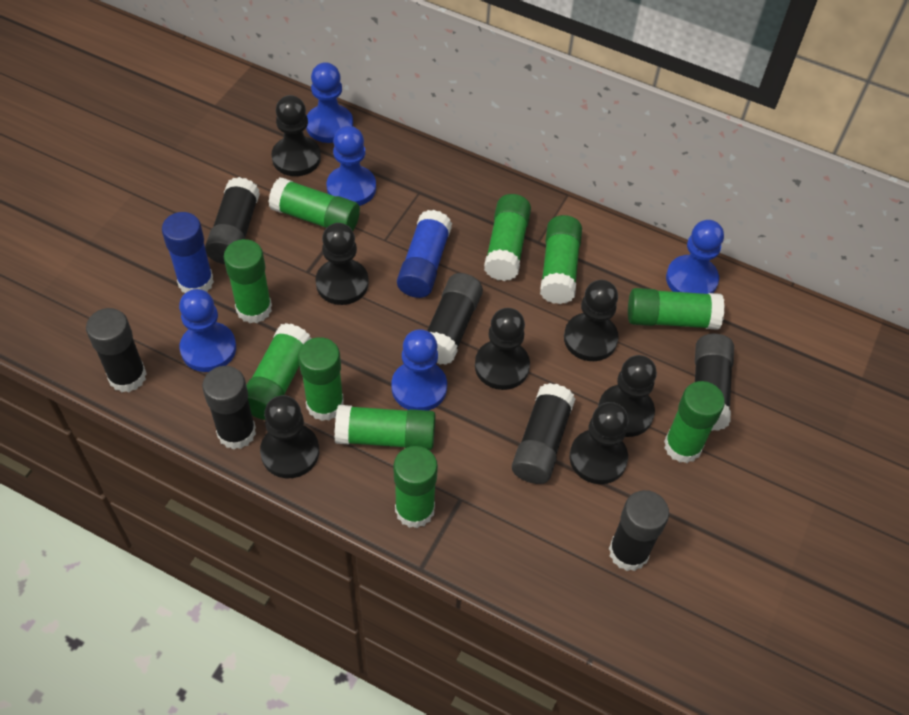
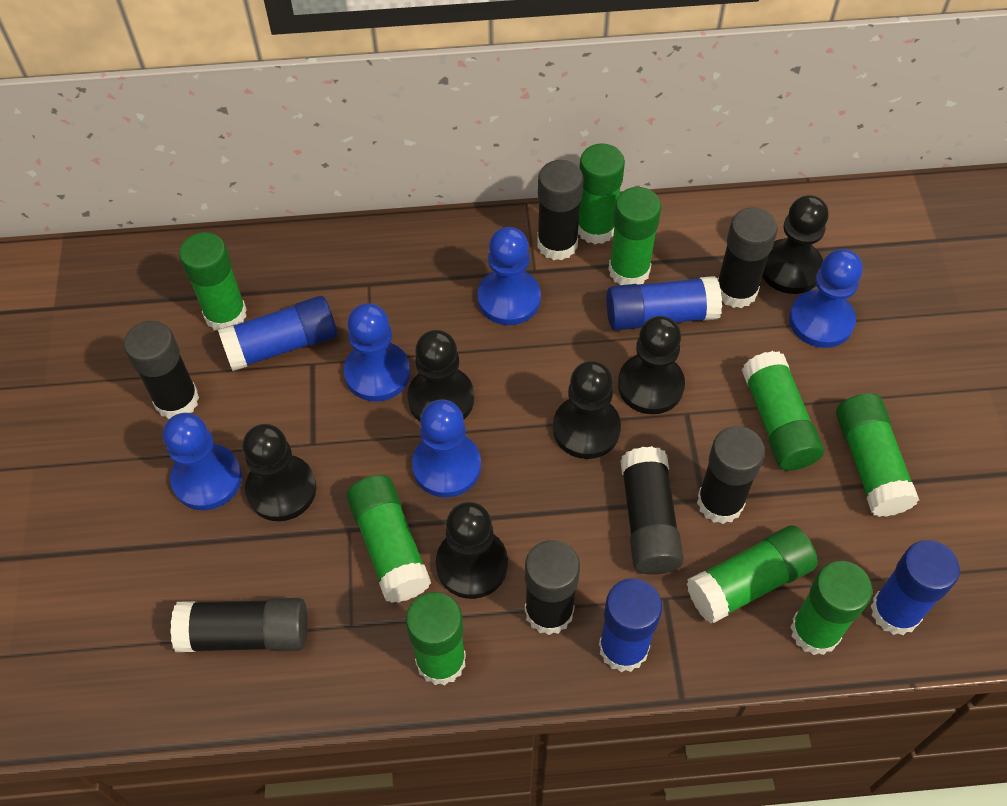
black pawn: 7 -> 6
blue glue stick: 2 -> 4
green glue stick: 10 -> 9

